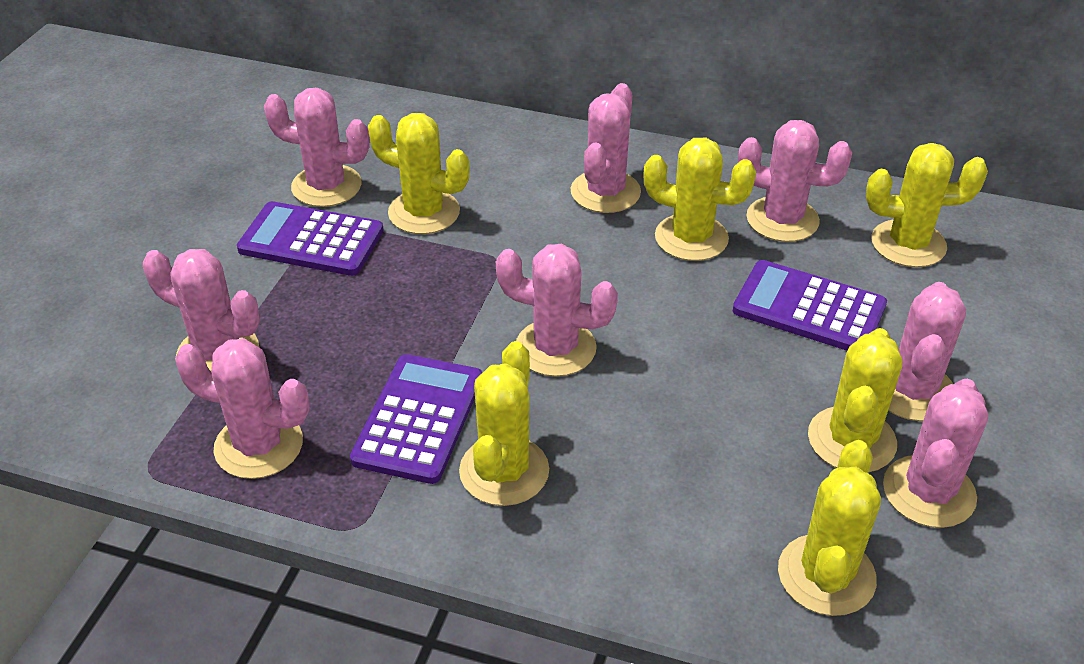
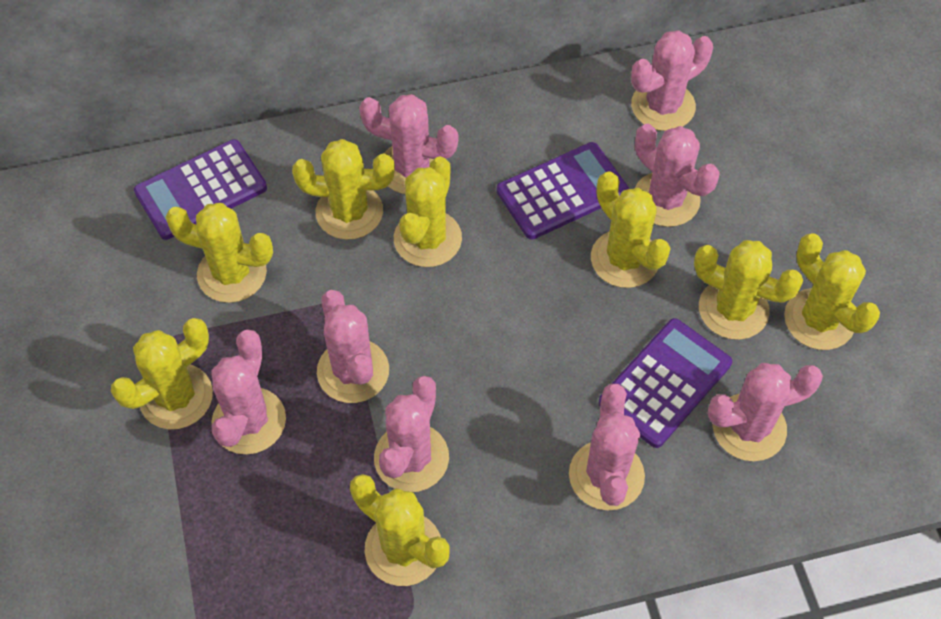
yellow cactus: 6 -> 8

